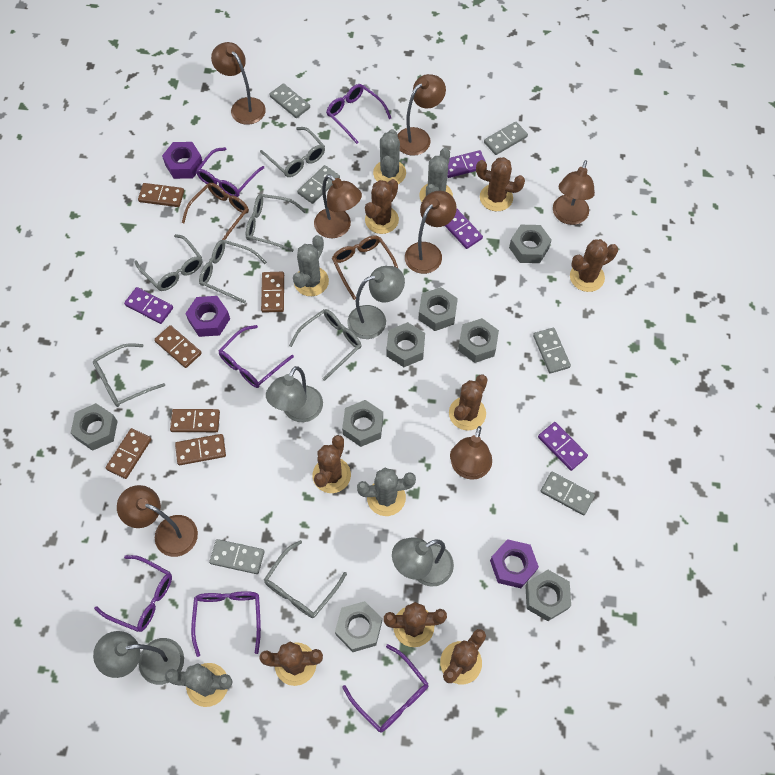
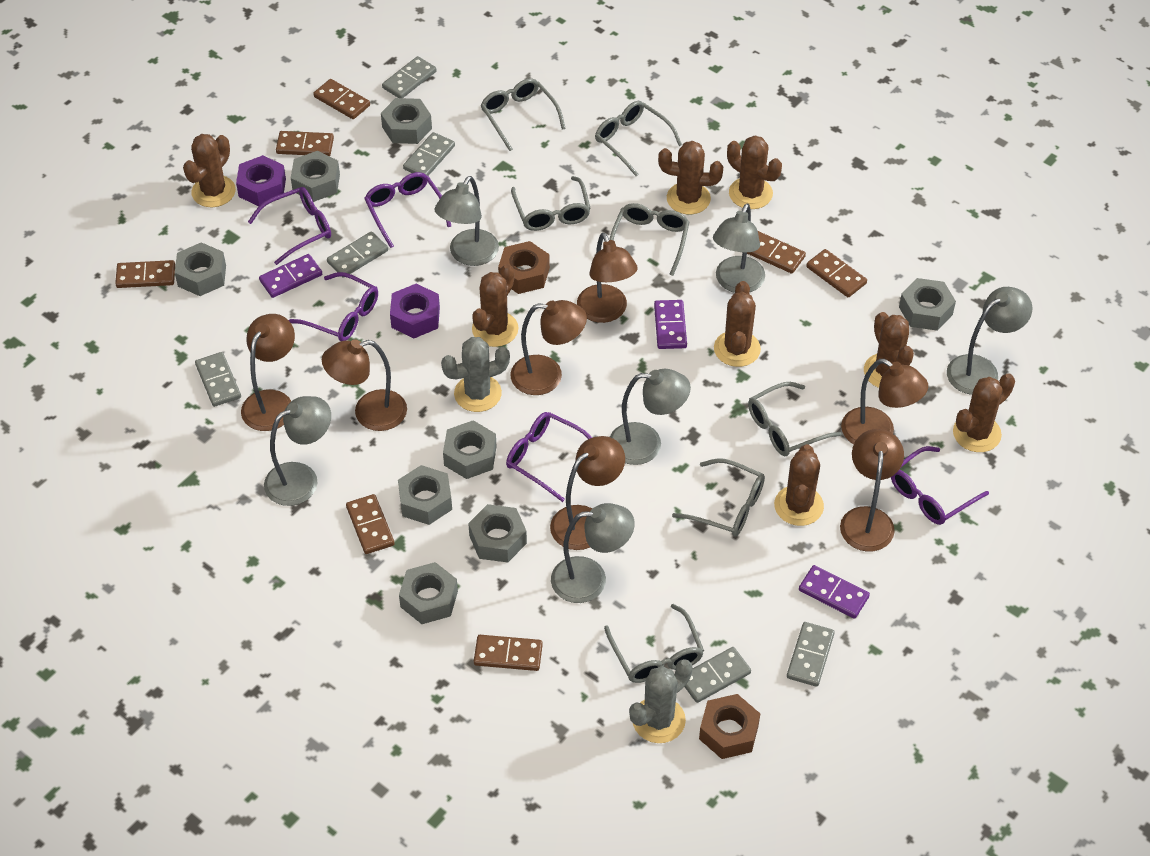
brown domino: 6 -> 7
brown glasses: 2 -> 0
brown nut: 0 -> 2
grey cactus: 5 -> 2
grey lamp: 4 -> 6
purple domino: 4 -> 3
purple glasses: 6 -> 5
purple nut: 3 -> 2

